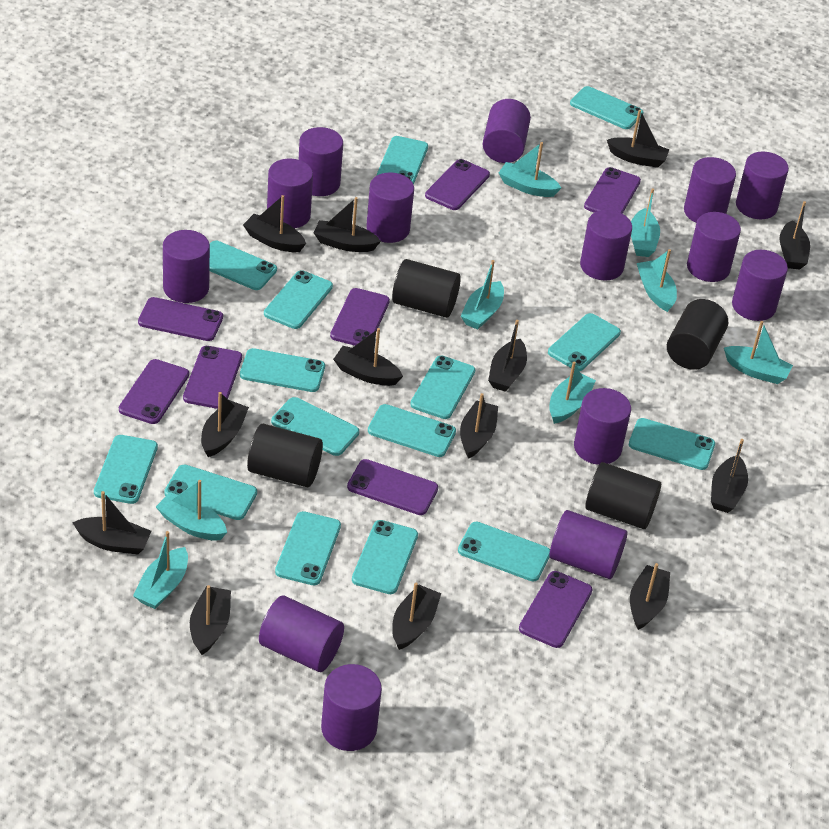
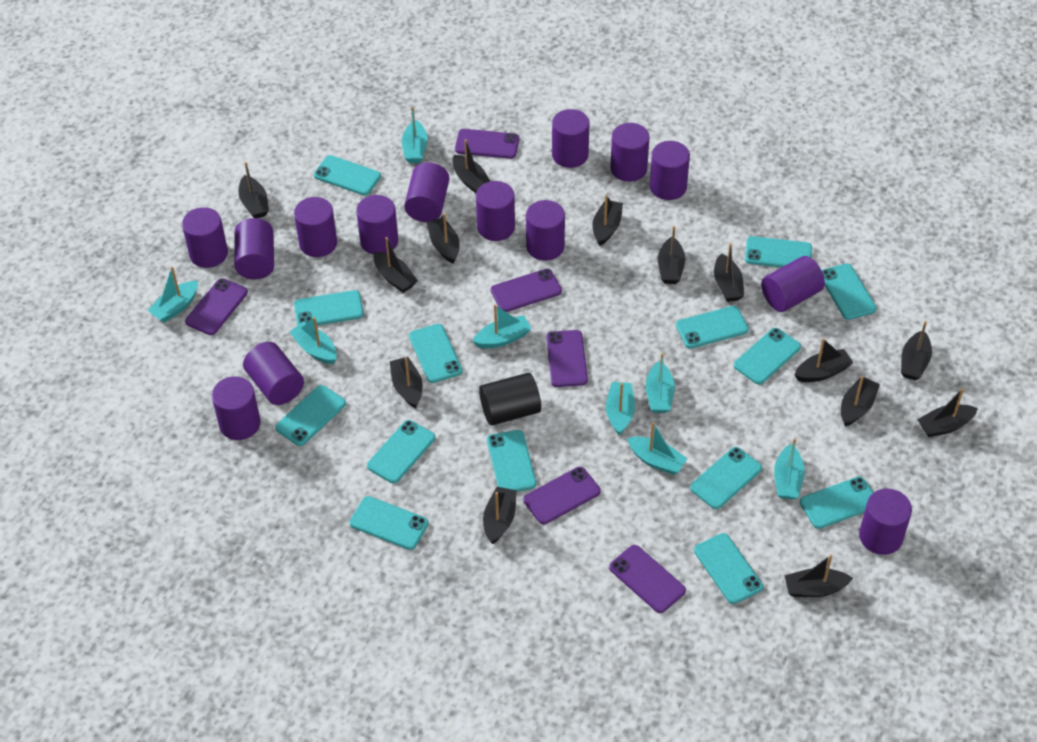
black boat: 13 -> 14
black cylinder: 4 -> 1
purple phone: 8 -> 6
turquoise phone: 15 -> 14

